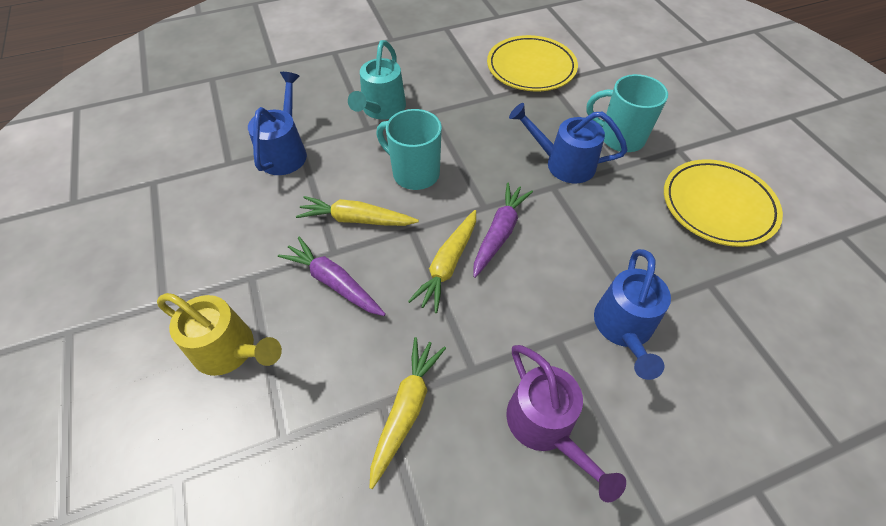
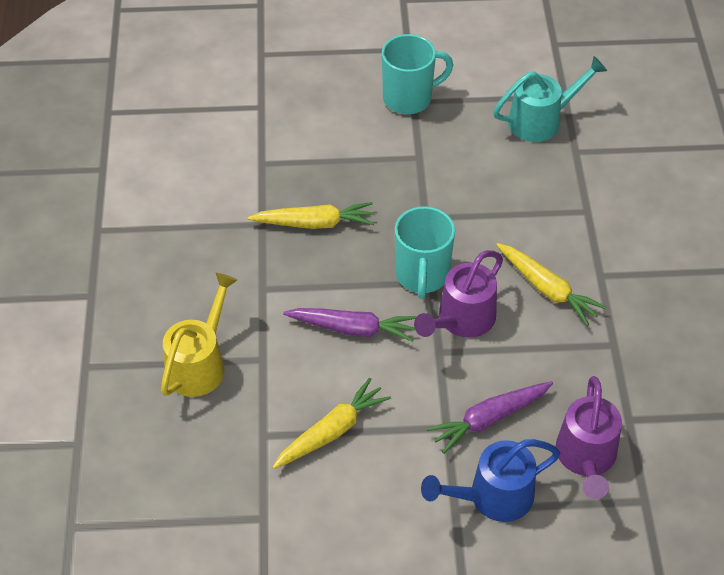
blue watering can: 3 -> 1
purple watering can: 1 -> 2
yellow plate: 2 -> 0

